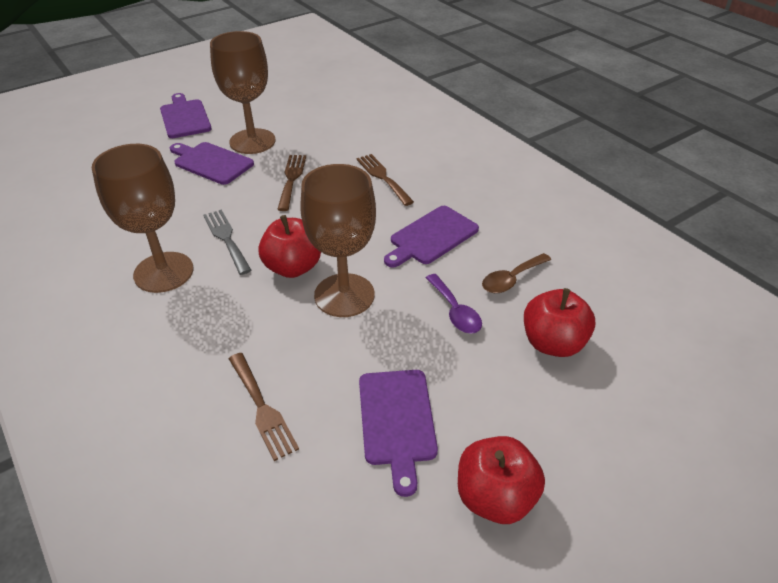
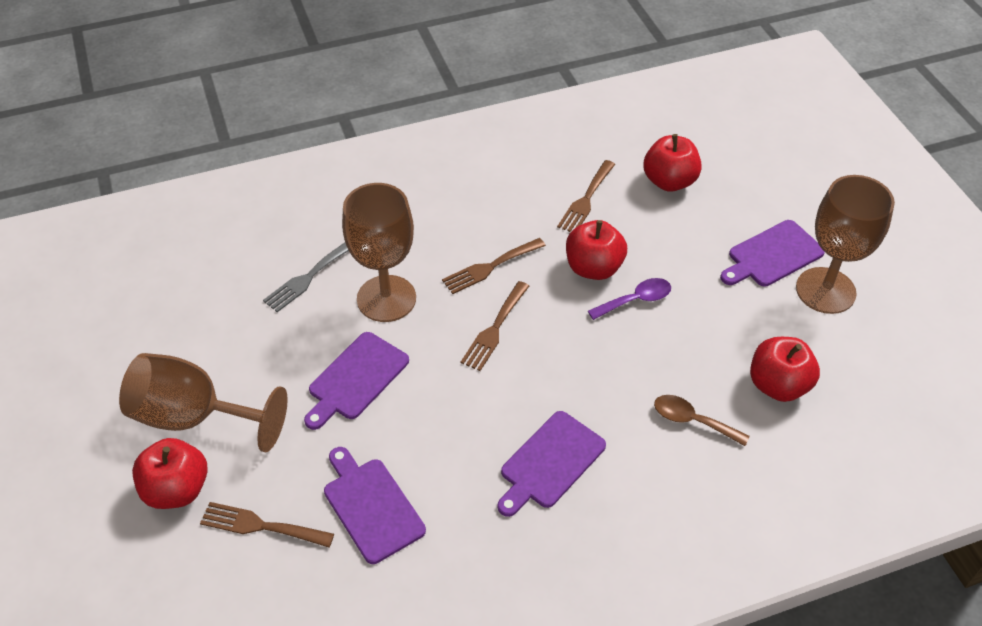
brown fork: 3 -> 4
red apple: 3 -> 4

